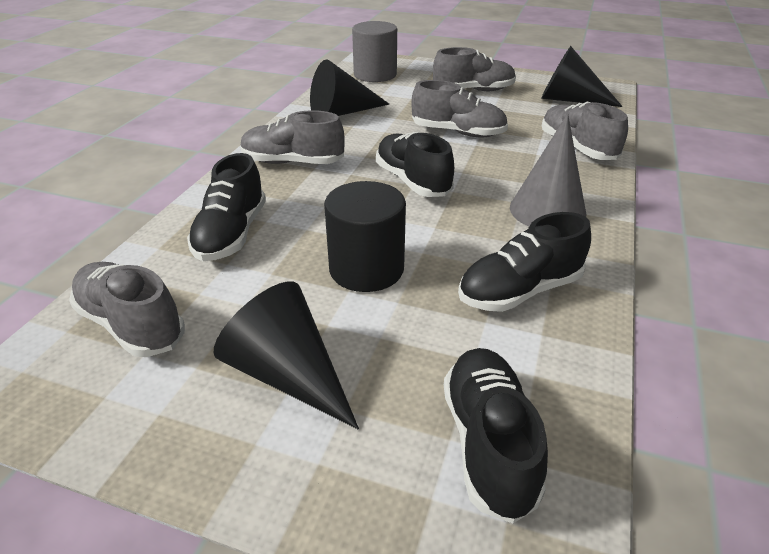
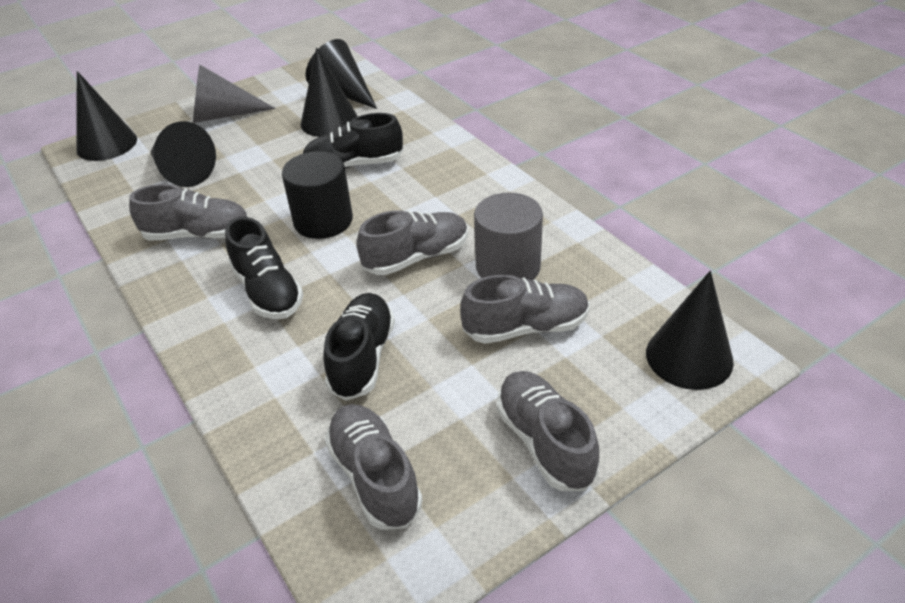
black cone: 3 -> 5
black shoe: 4 -> 3

